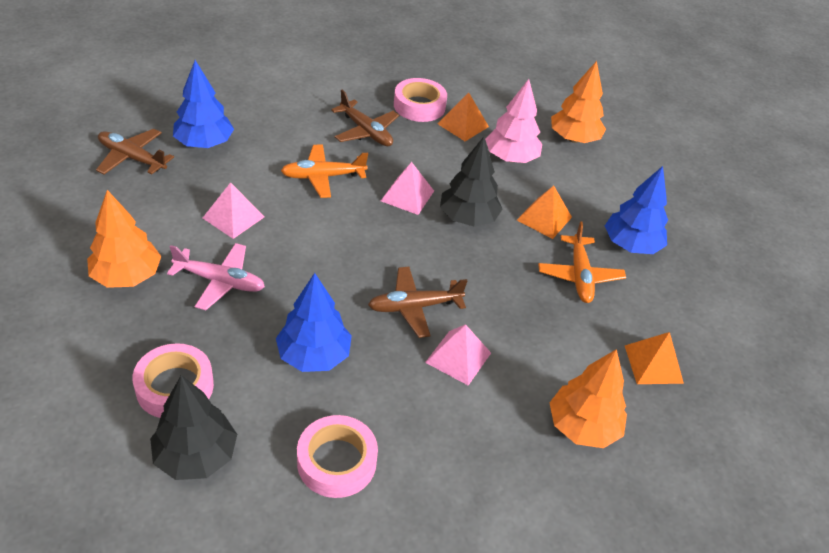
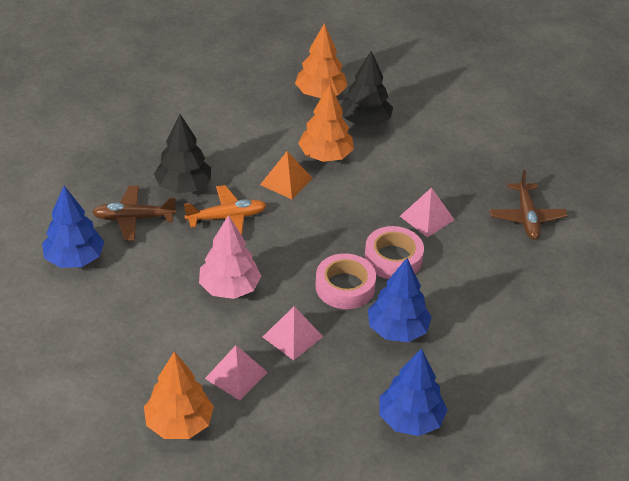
brown plane: 3 -> 2
orange plane: 2 -> 1
orange pyramid: 3 -> 1
pink plane: 1 -> 0
pink tape: 3 -> 2

